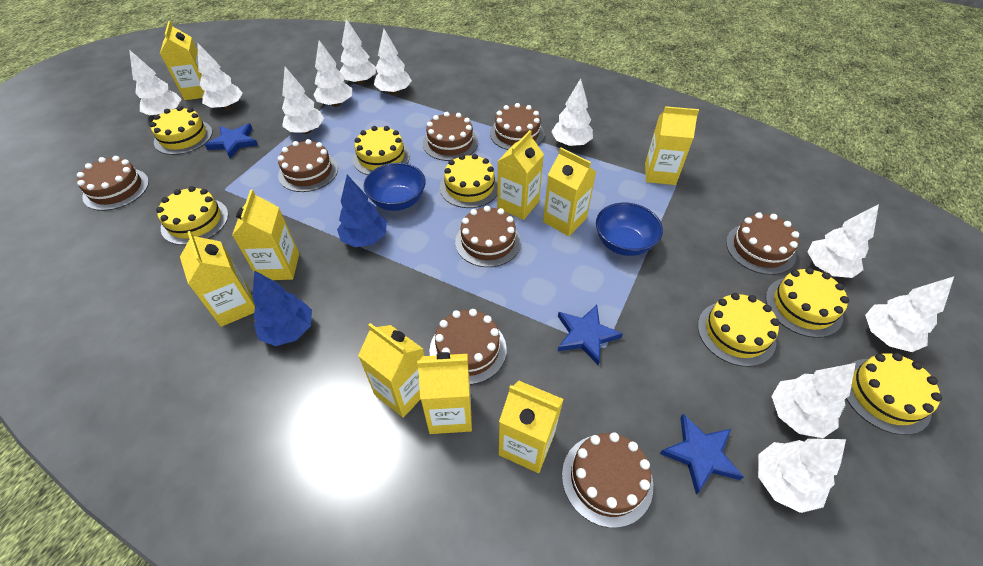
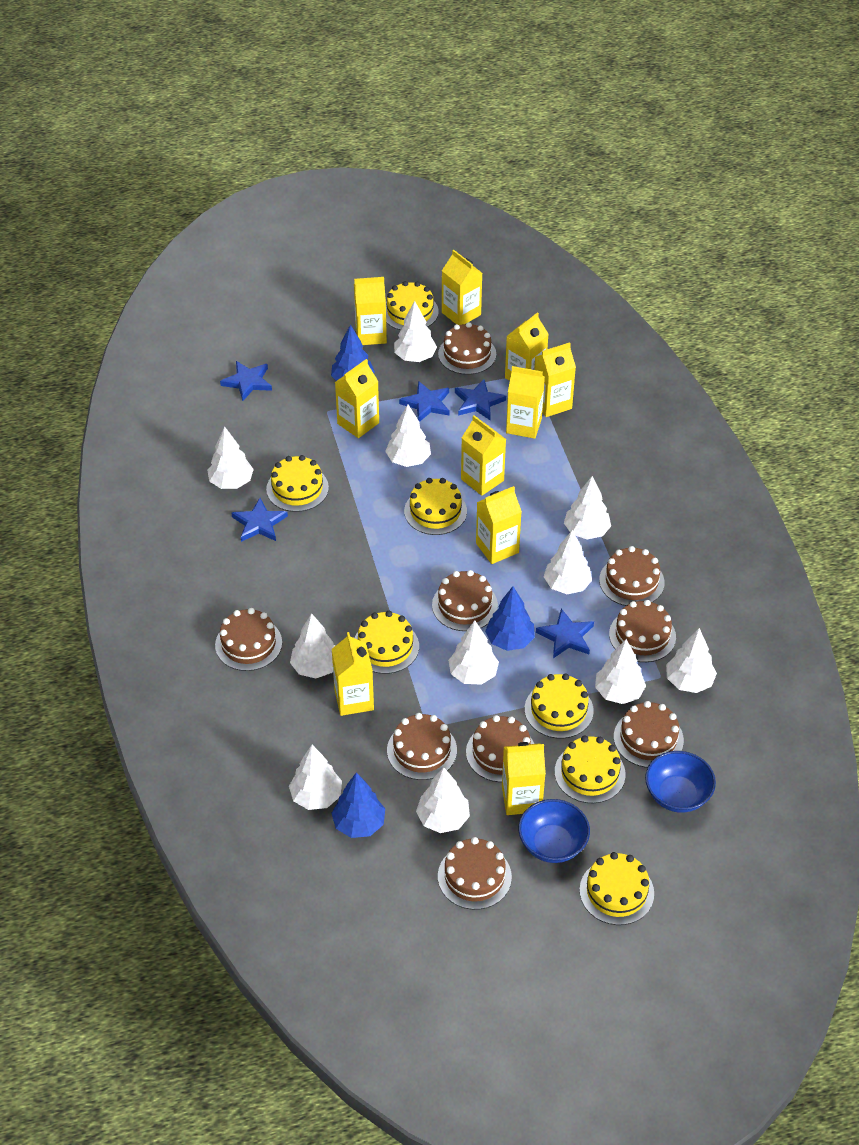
blue star: 3 -> 5
blue tree: 2 -> 3
brown cake: 8 -> 9
yellow carton: 9 -> 10

